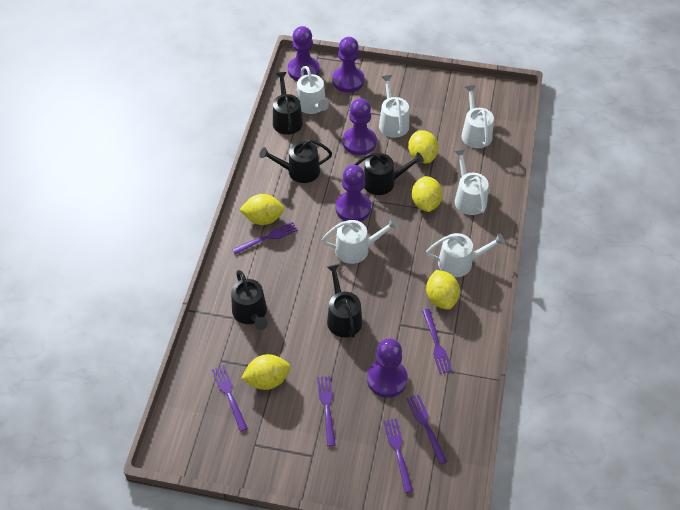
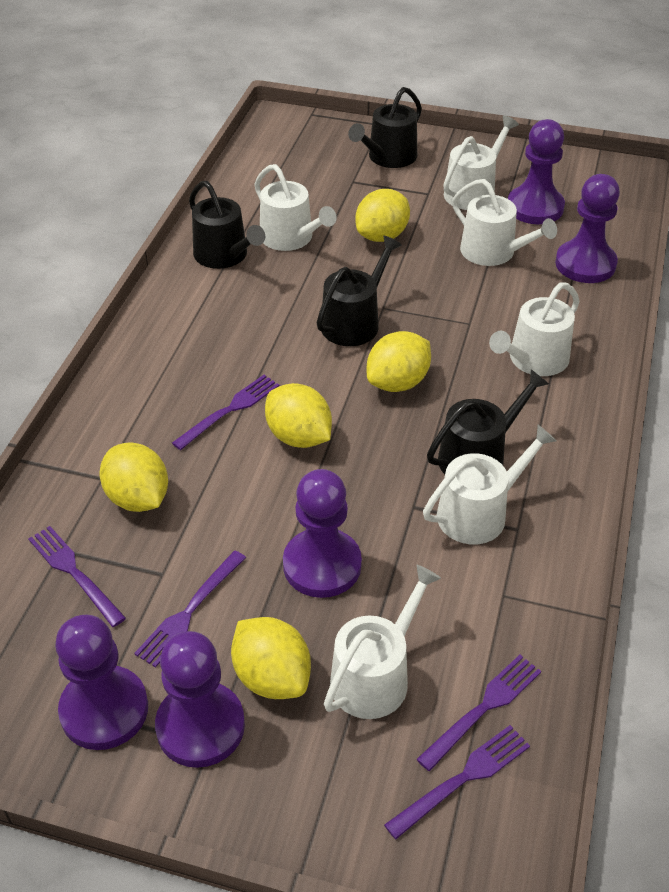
black watering can: 5 -> 4
purple fork: 6 -> 5

